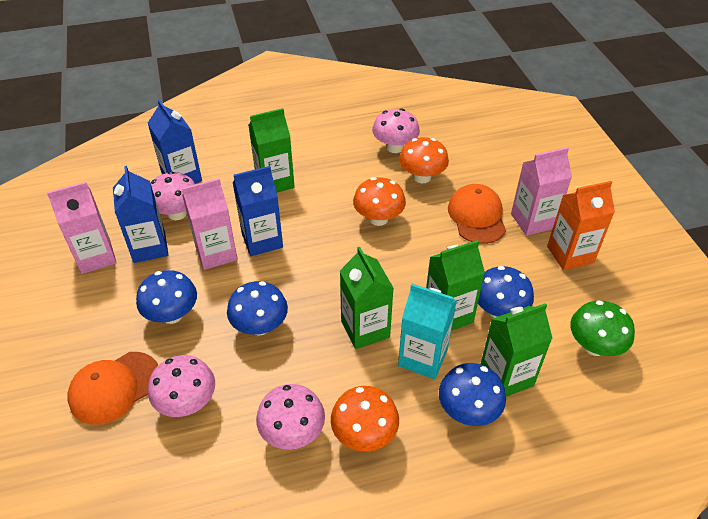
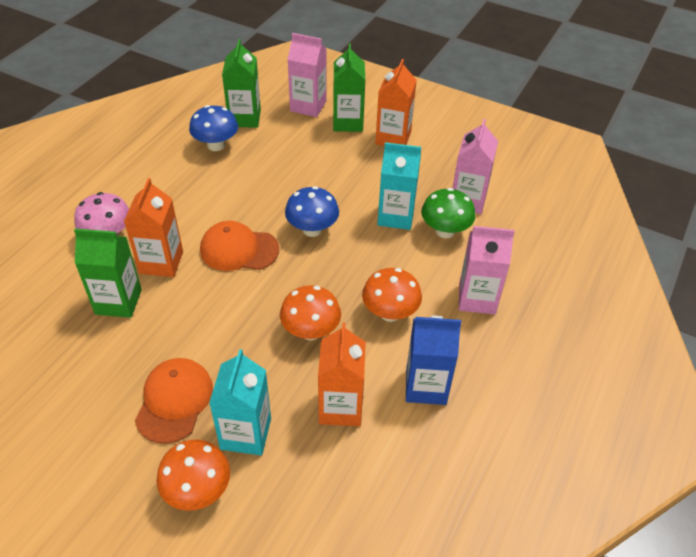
blue carton: 3 -> 1
blue mushroom: 4 -> 2
green carton: 4 -> 3
orange carton: 1 -> 3
pink mushroom: 4 -> 1
turquoise carton: 1 -> 2

